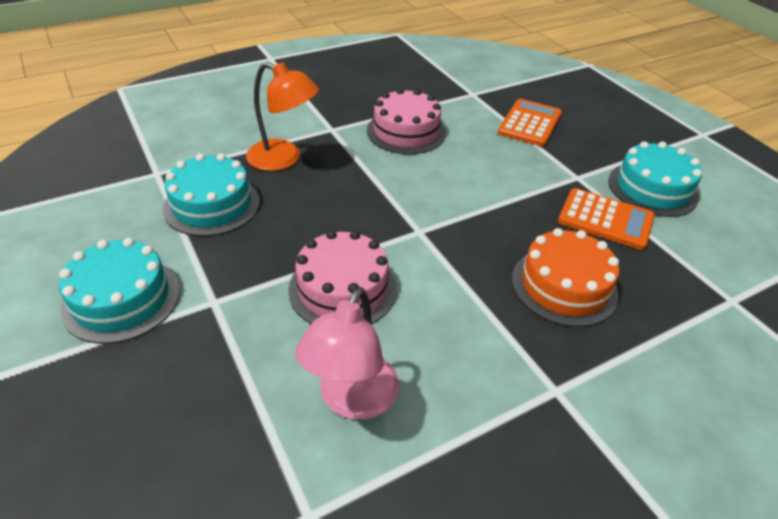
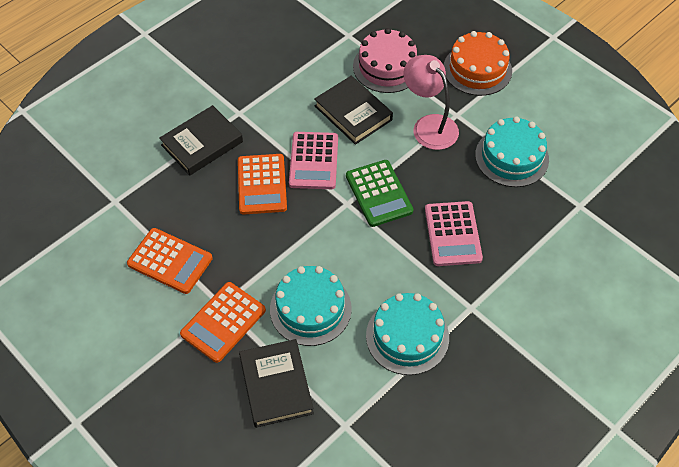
black book: 0 -> 3
green calculator: 0 -> 1
orange calculator: 2 -> 3
orange lamp: 1 -> 0
pink cake: 2 -> 1
pink calculator: 0 -> 2

